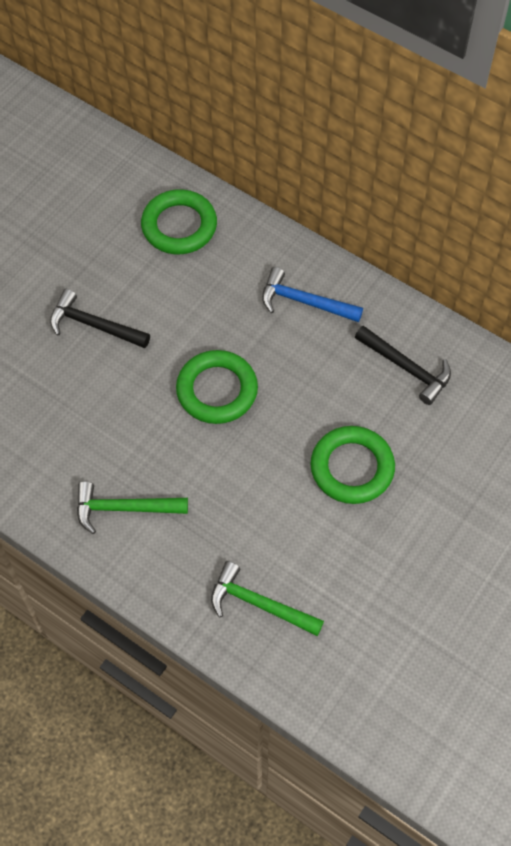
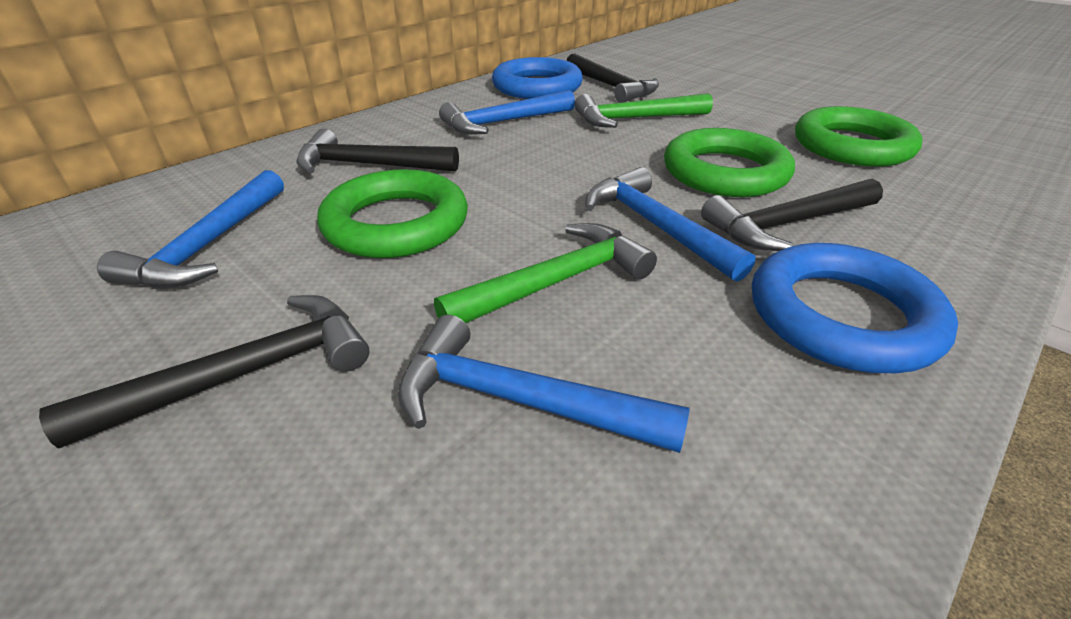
black hammer: 2 -> 4
blue hammer: 1 -> 4
blue ring: 0 -> 2

